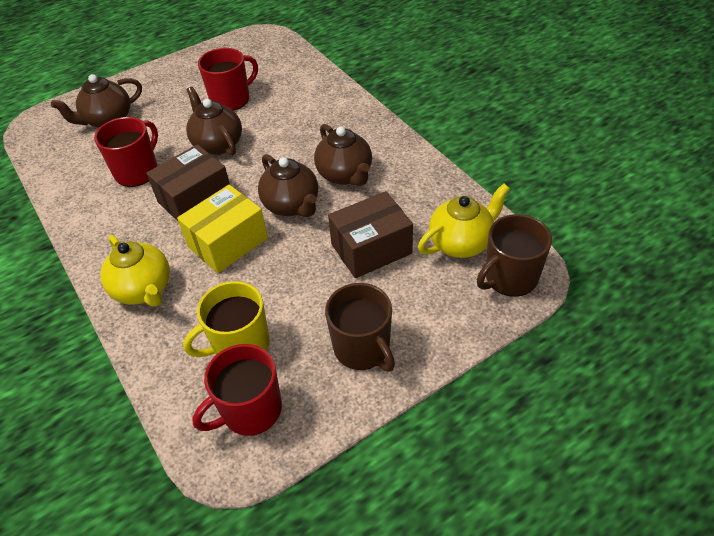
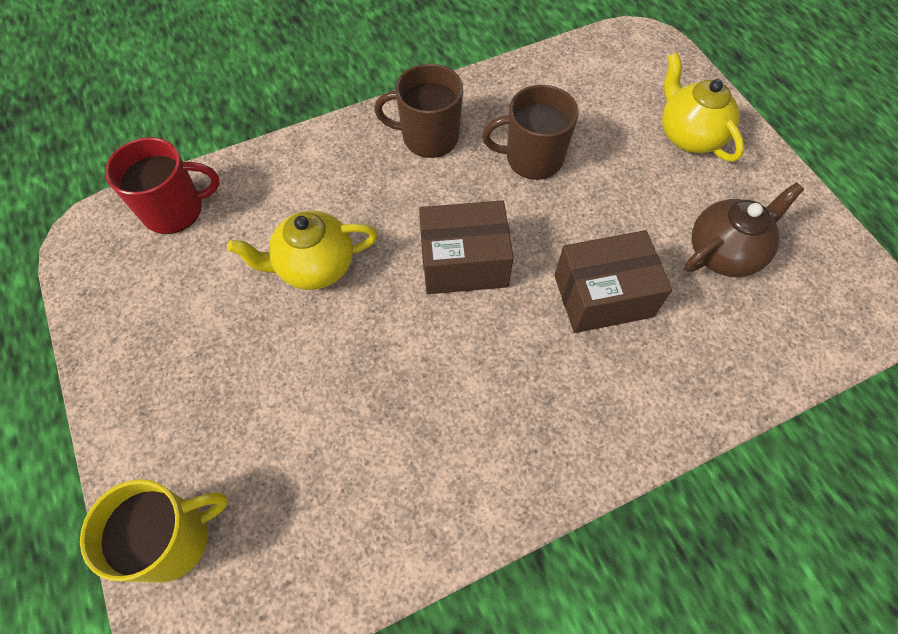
brown teapot: 4 -> 1
red mug: 3 -> 1
yellow box: 1 -> 0

